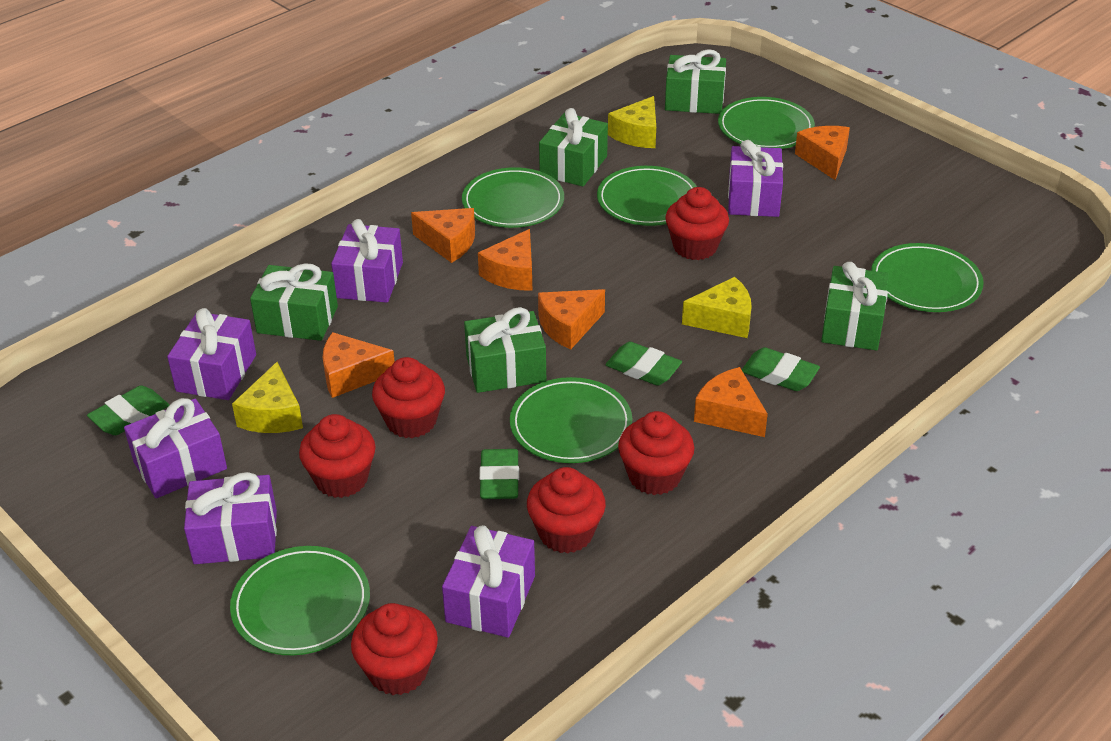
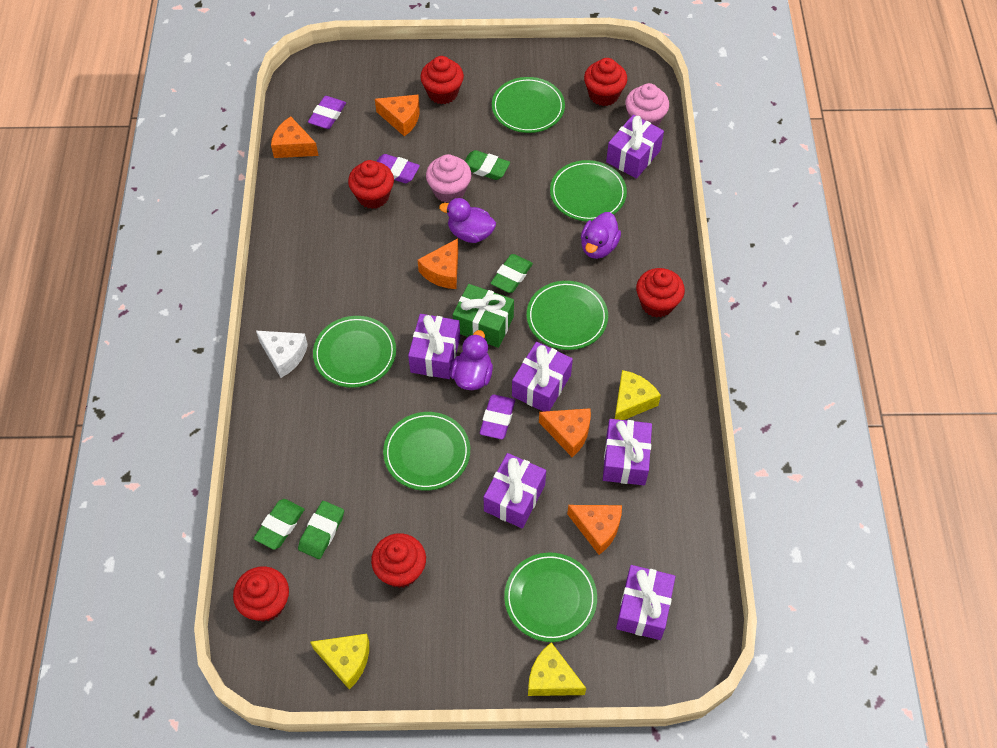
green gift: 5 -> 1
orange cheese: 6 -> 5
pink cupcake: 0 -> 2
purple duck: 0 -> 3
purple eraser: 0 -> 3
white cheese: 0 -> 1

